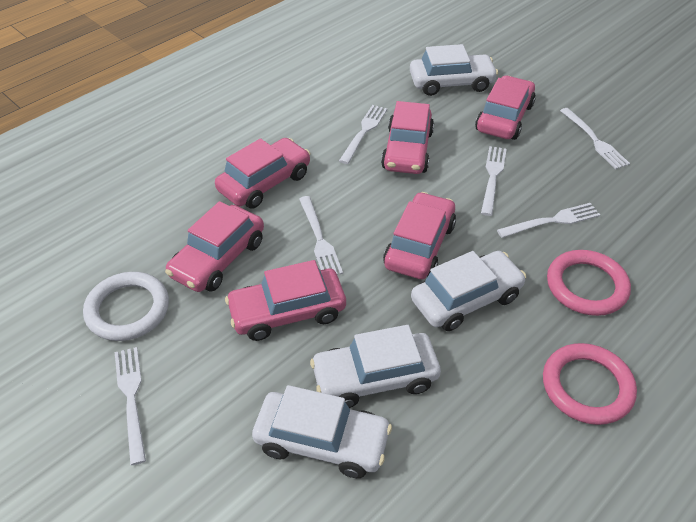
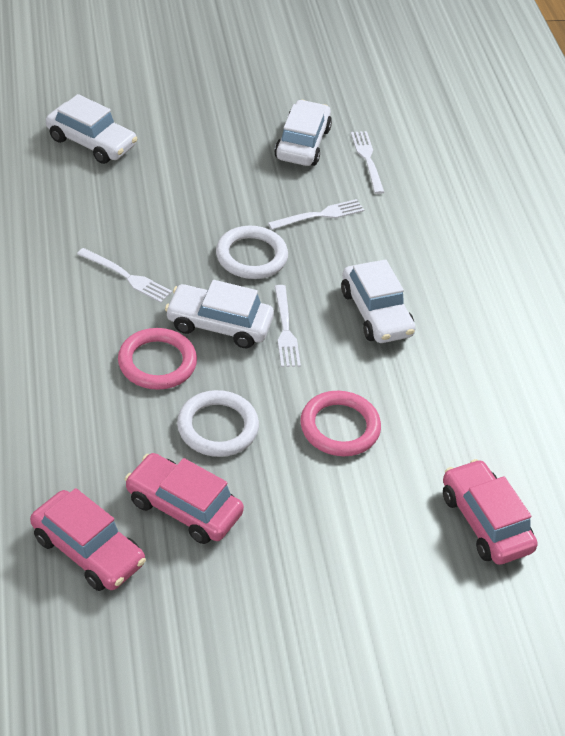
pink car: 6 -> 3
white fork: 6 -> 4
white ring: 1 -> 2

